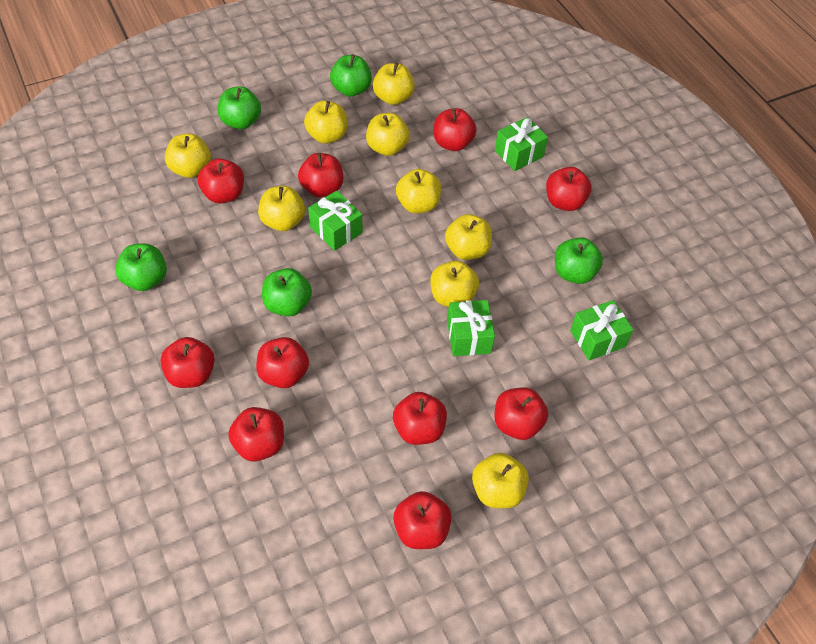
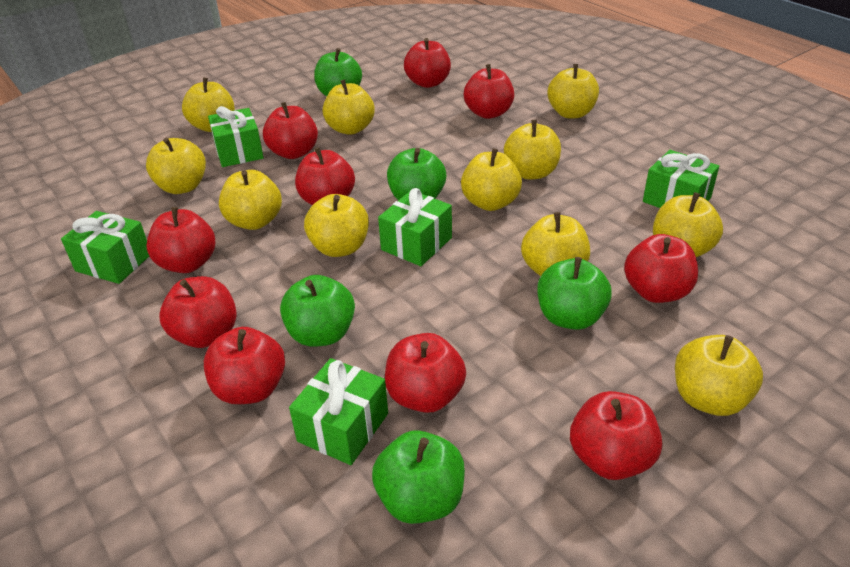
green gift: 4 -> 5
yellow apple: 9 -> 11

